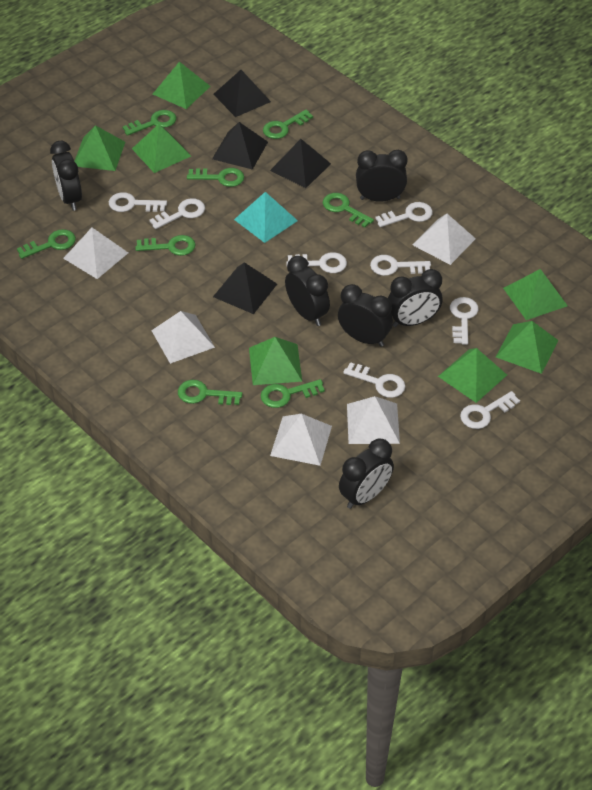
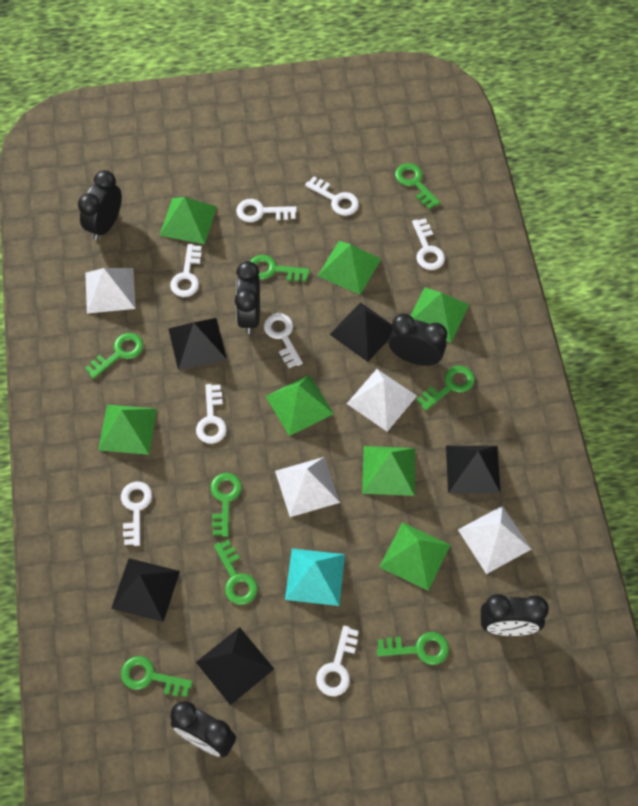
black clock: 6 -> 5
black pyramid: 4 -> 5
white pyramid: 5 -> 4

